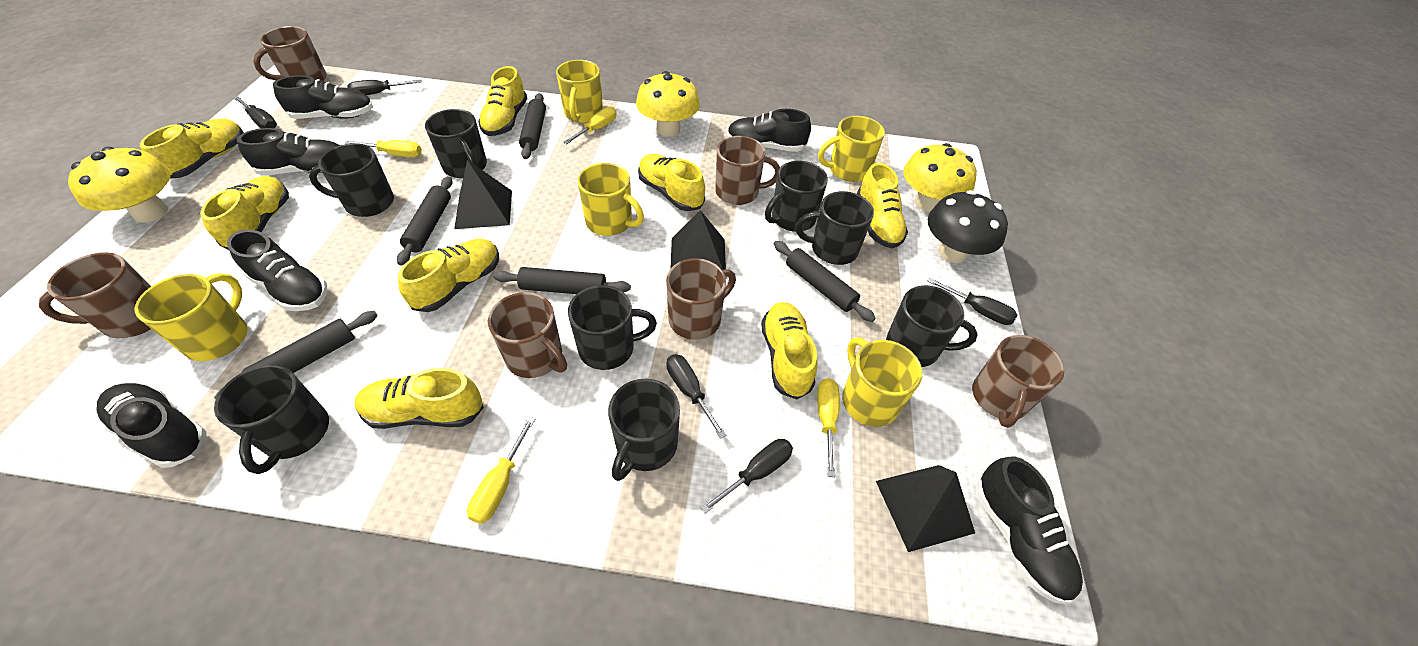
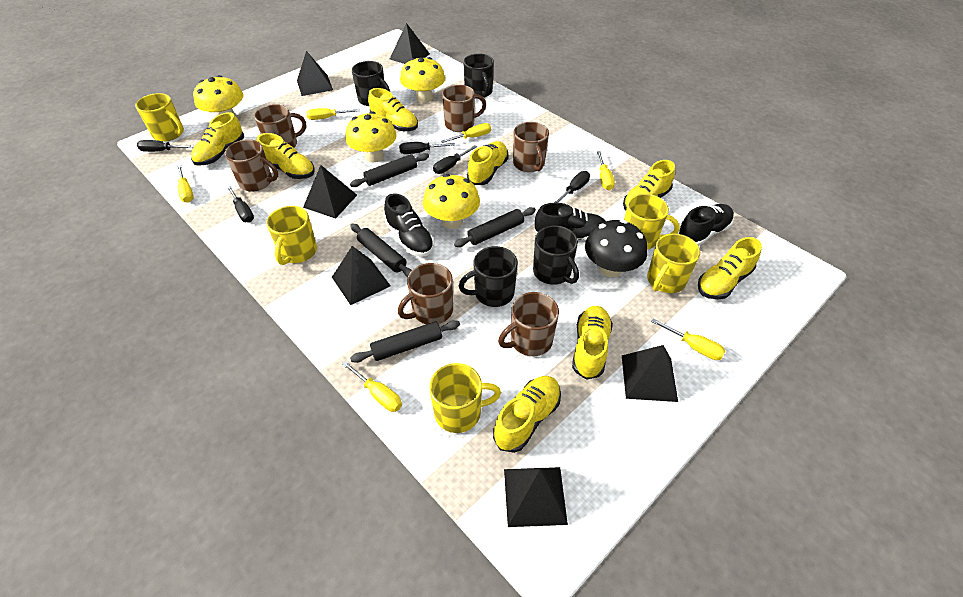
black mug: 8 -> 4
black pyramid: 3 -> 6
black rolling pin: 5 -> 4
black shoe: 6 -> 3
yellow mushroom: 3 -> 4
yellow screwdriver: 4 -> 6

